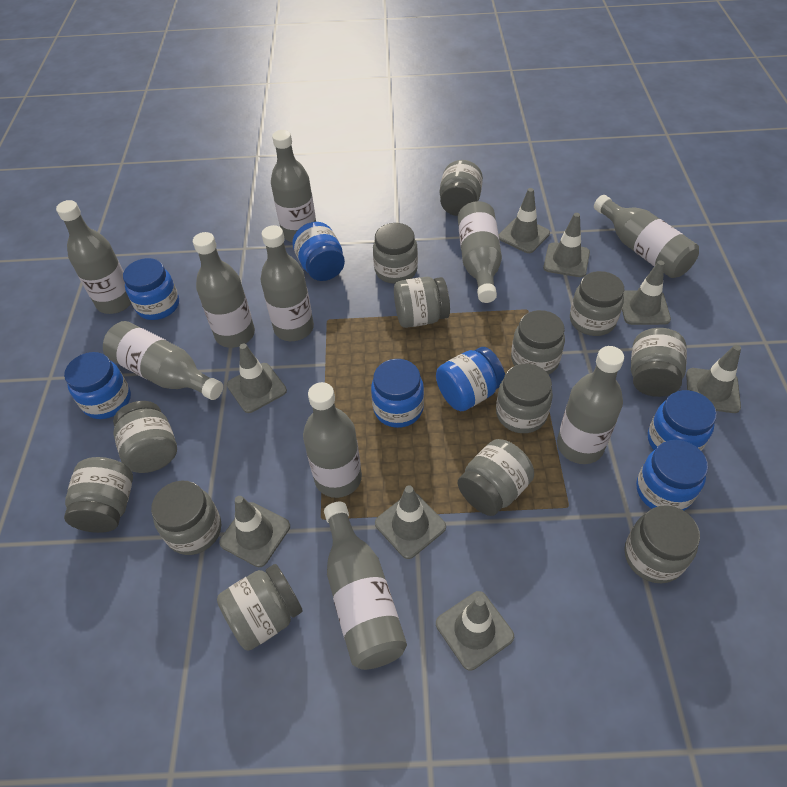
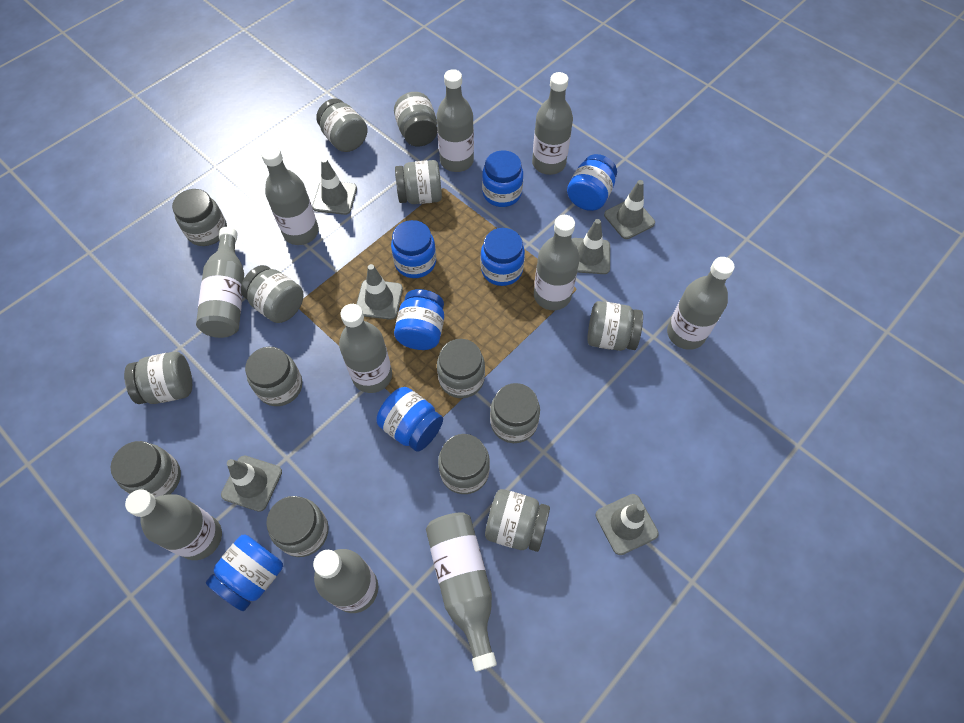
grey jar: 13 -> 14
grey traffic cone: 8 -> 6

